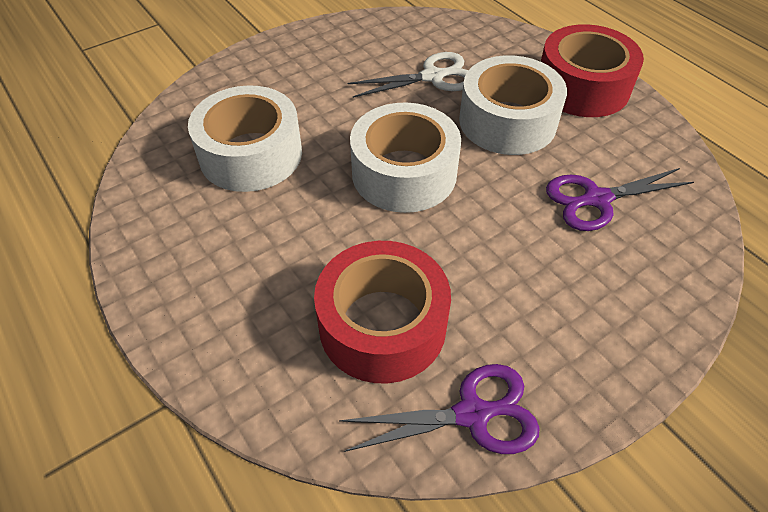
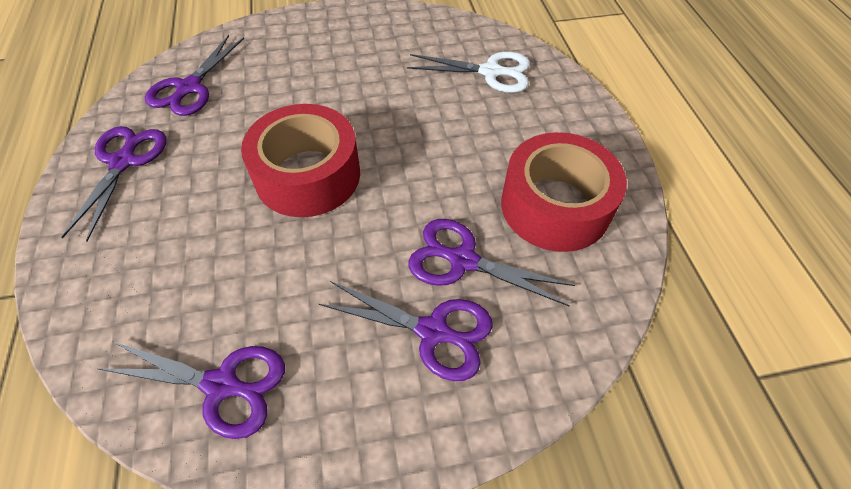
purple scissors: 2 -> 5
white tape: 3 -> 0

